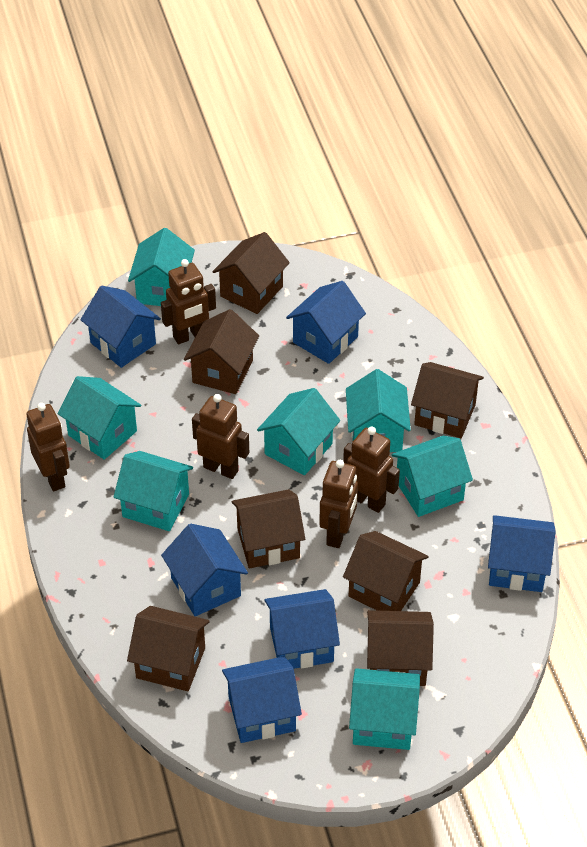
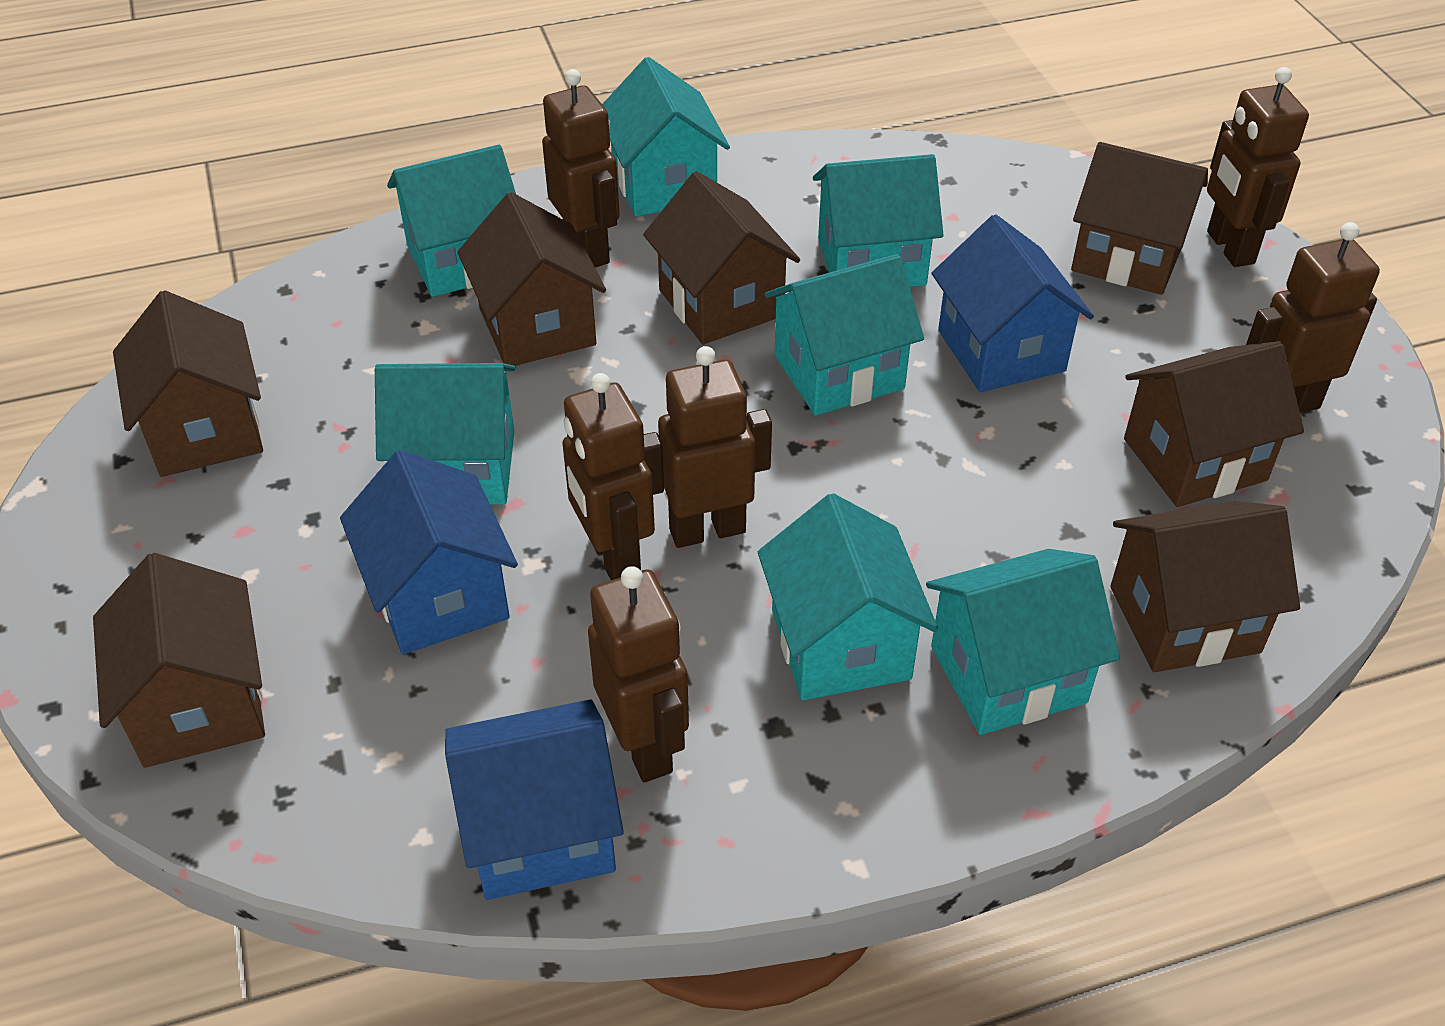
blue house: 6 -> 3
brown robot: 5 -> 6

